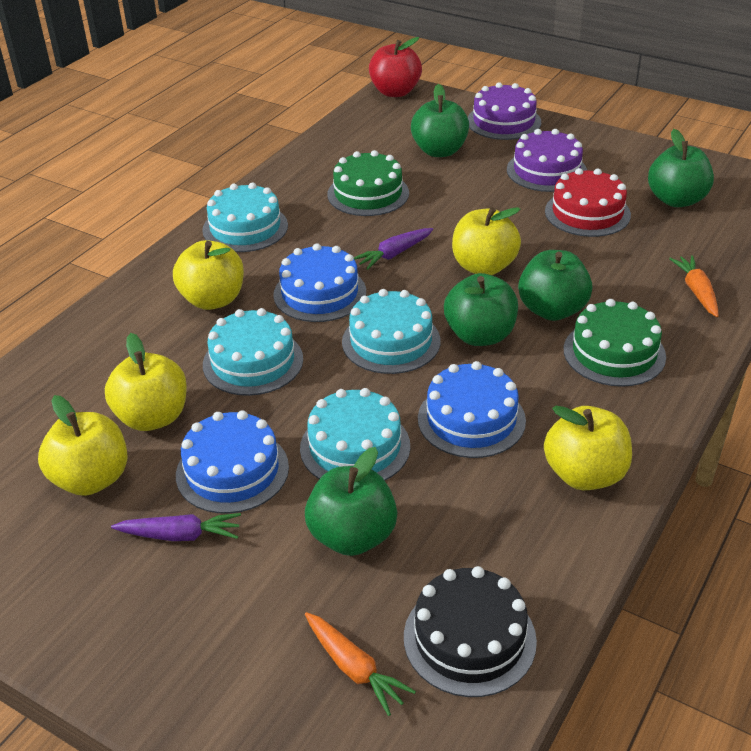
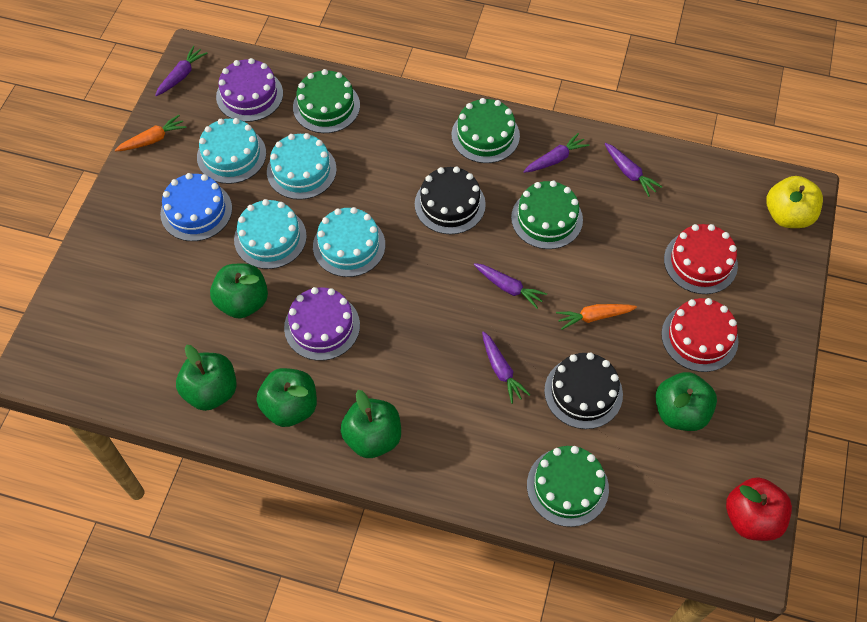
black cake: 1 -> 2
blue cake: 3 -> 1
green cake: 2 -> 4
purple carrot: 2 -> 5
red cake: 1 -> 2
yellow apple: 5 -> 1

